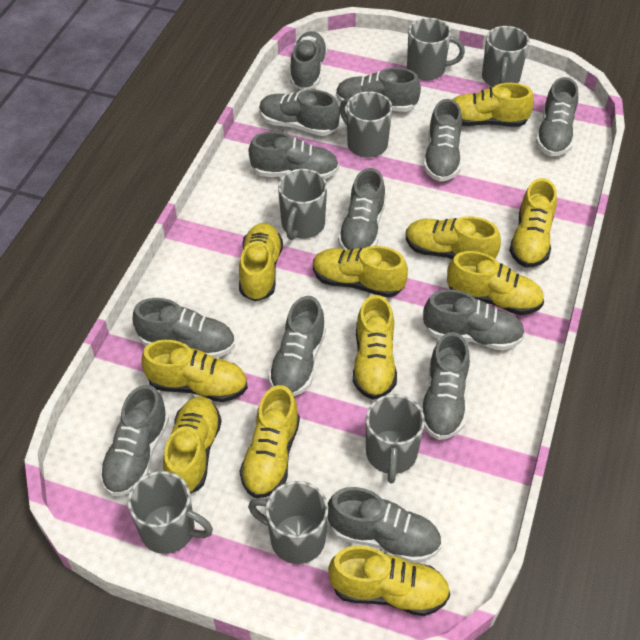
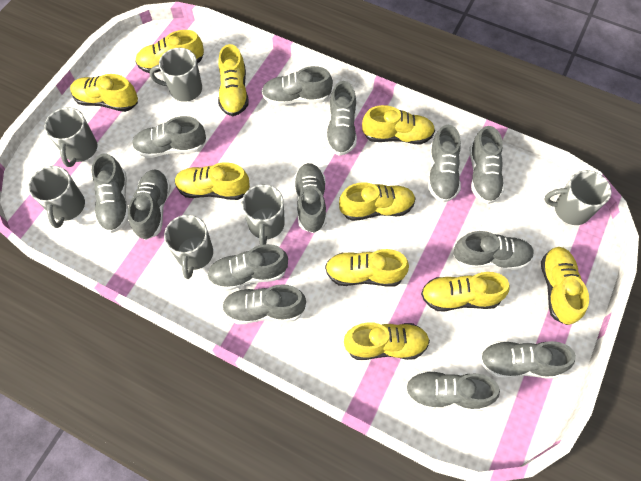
grey mug: 7 -> 6
yellow shoe: 11 -> 10

